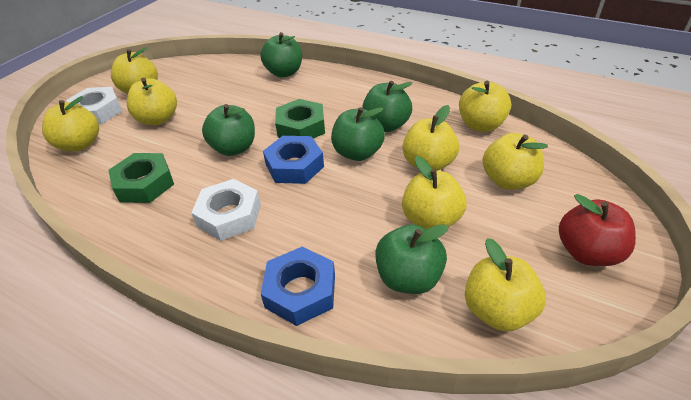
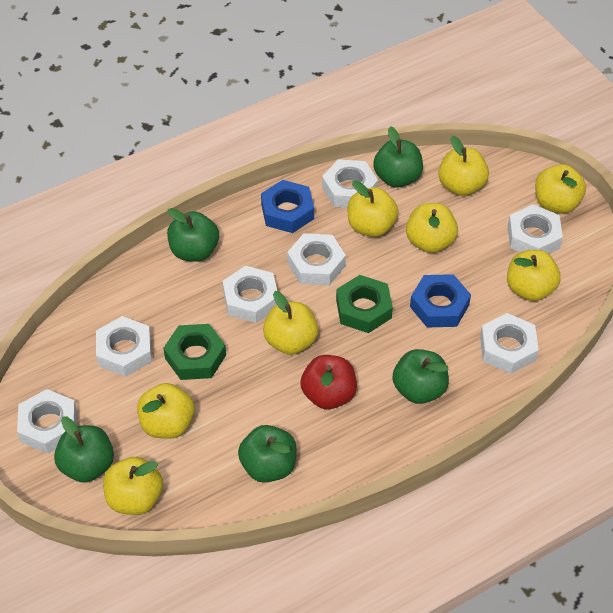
white nut: 2 -> 7

